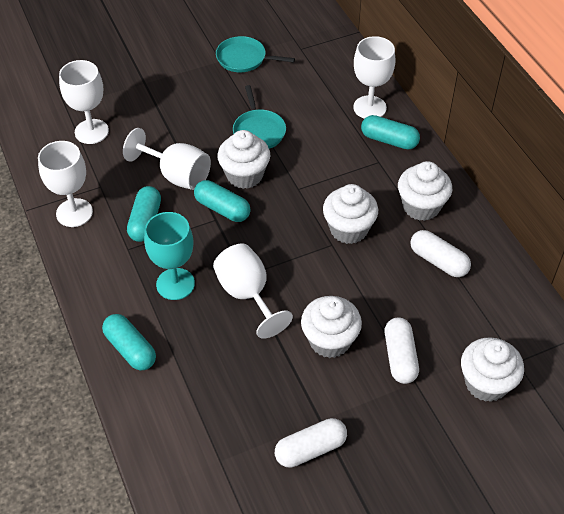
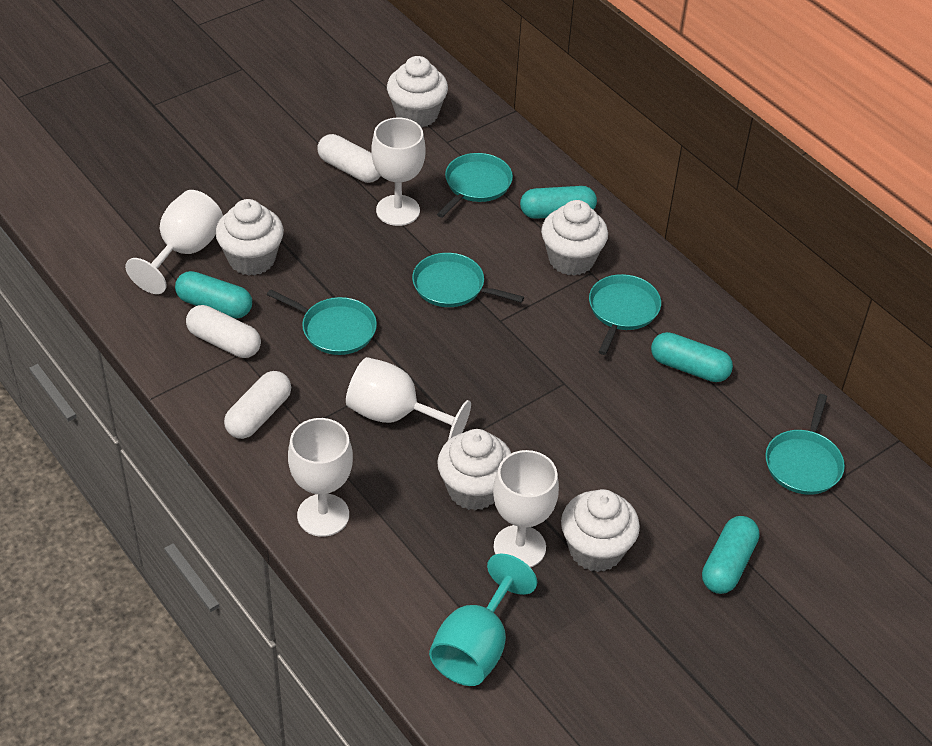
turquoise pan: 2 -> 5

